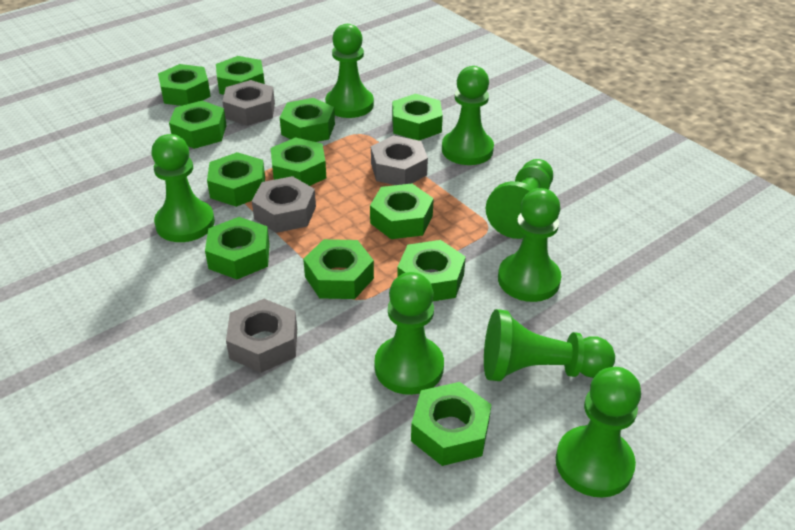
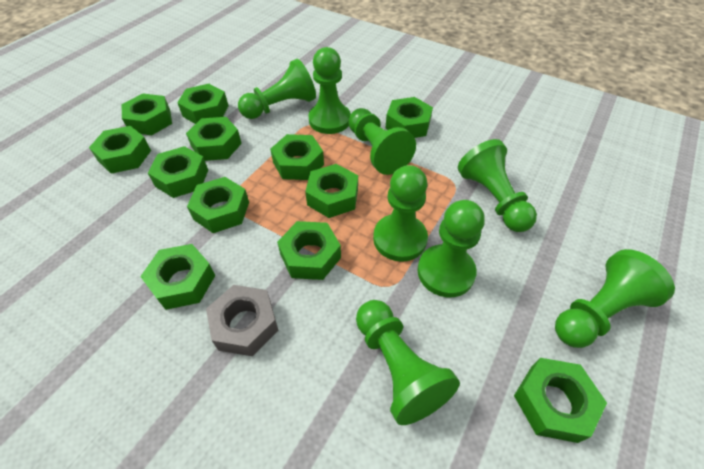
grey nut: 4 -> 1

